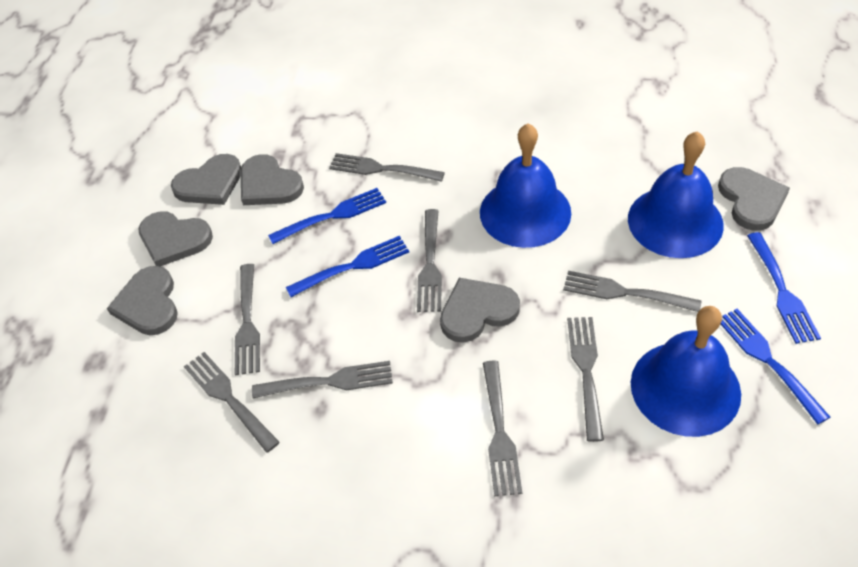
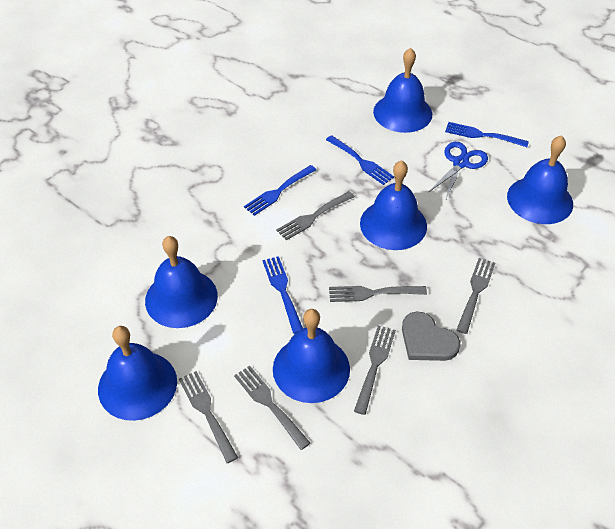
blue bell: 3 -> 6
blue scissors: 0 -> 1
grey fork: 8 -> 6
grey heart: 6 -> 1

